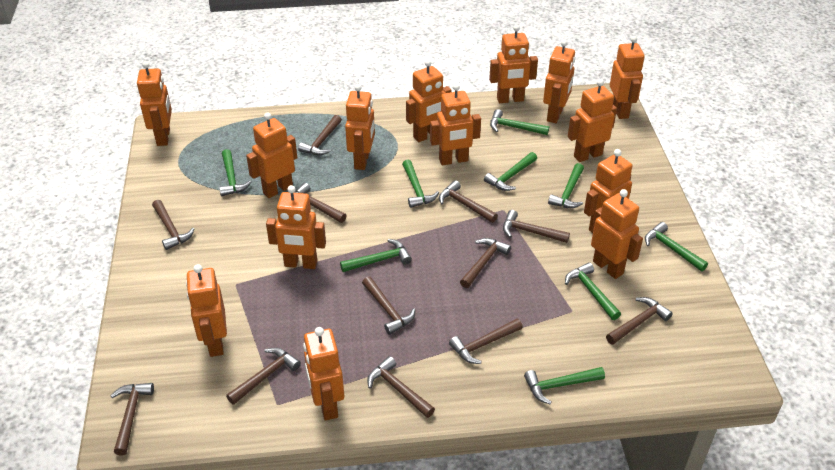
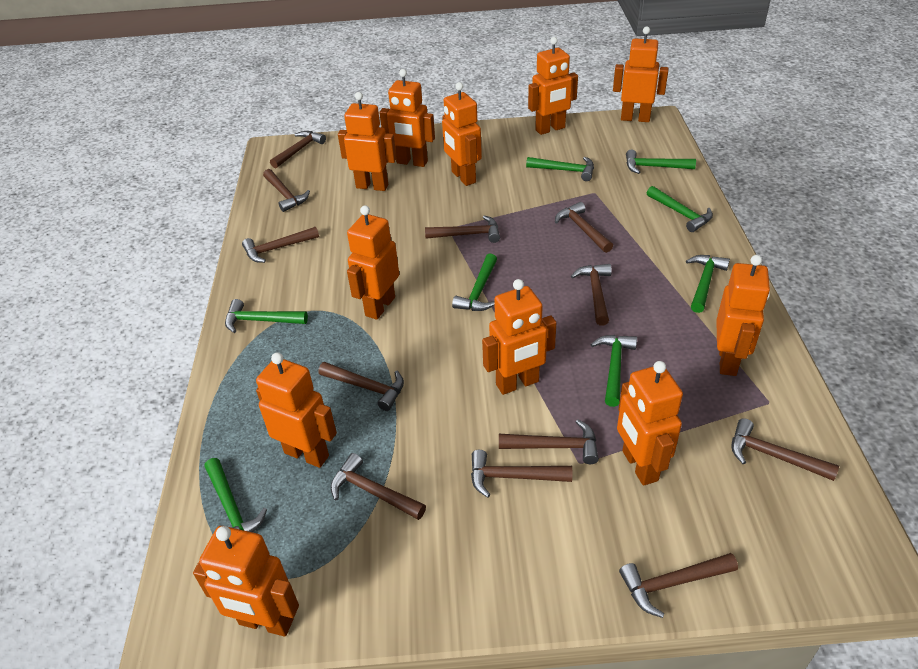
green hammer: 9 -> 8
orange robot: 14 -> 11

